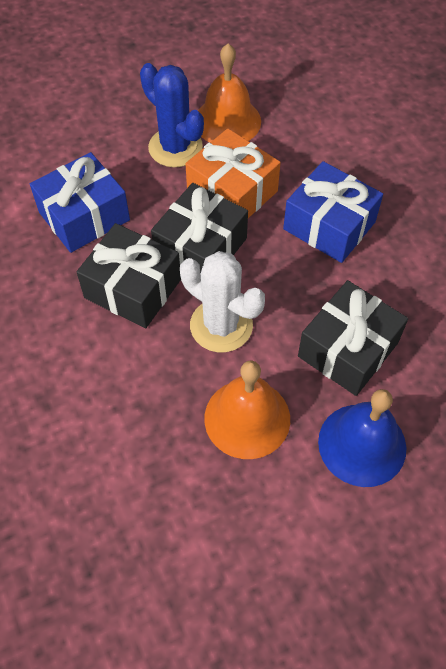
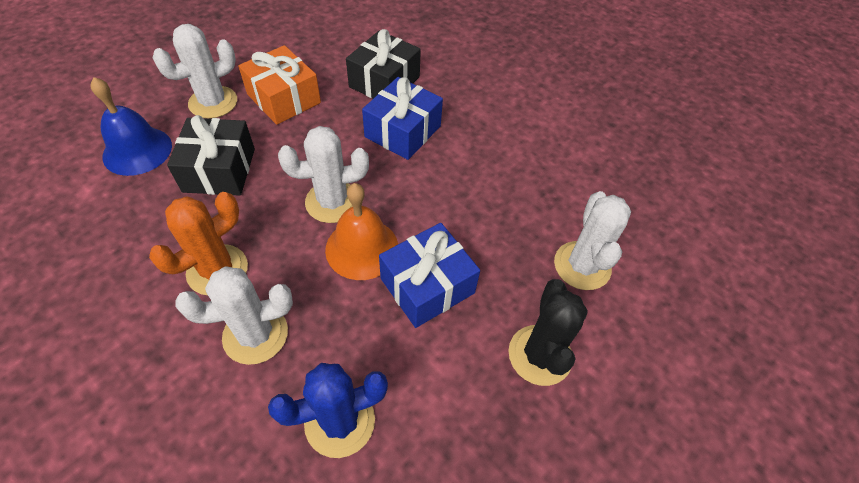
black cactus: 0 -> 1
black gift: 3 -> 2
orange bell: 2 -> 1
orange cactus: 0 -> 1
white cactus: 1 -> 4

